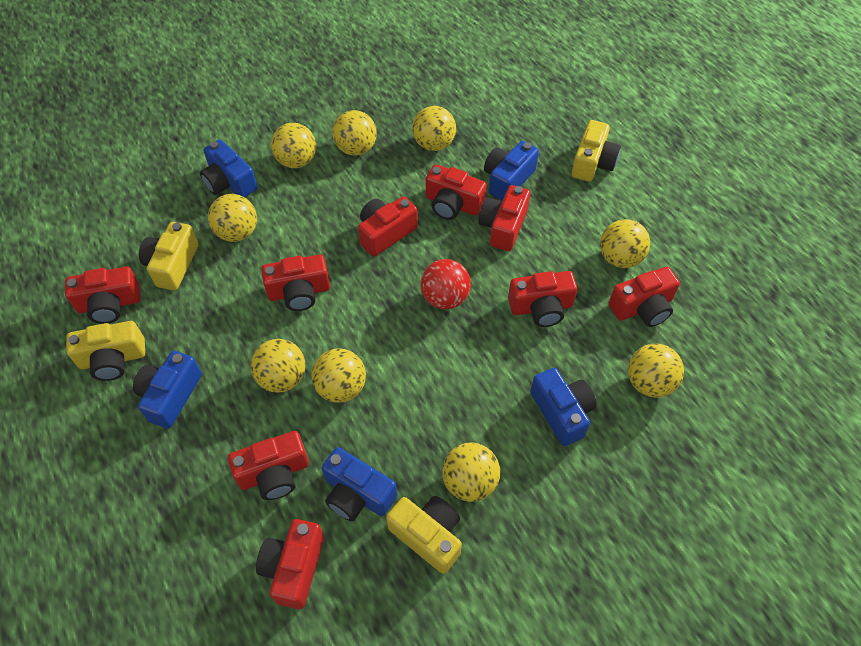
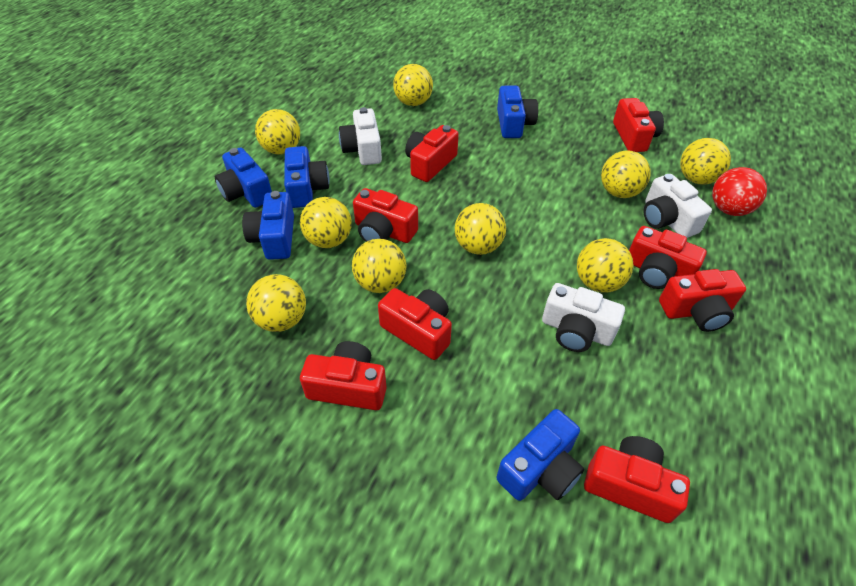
red camera: 9 -> 8
white camera: 0 -> 3
yellow camera: 4 -> 0

